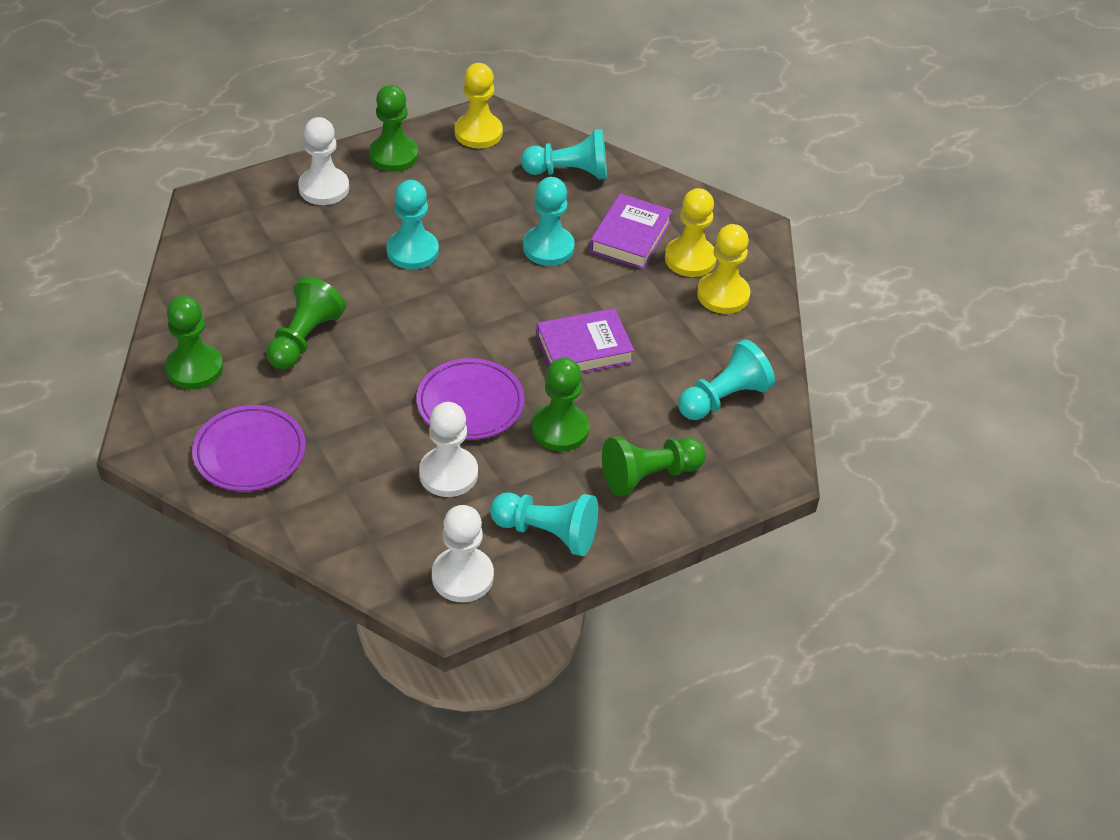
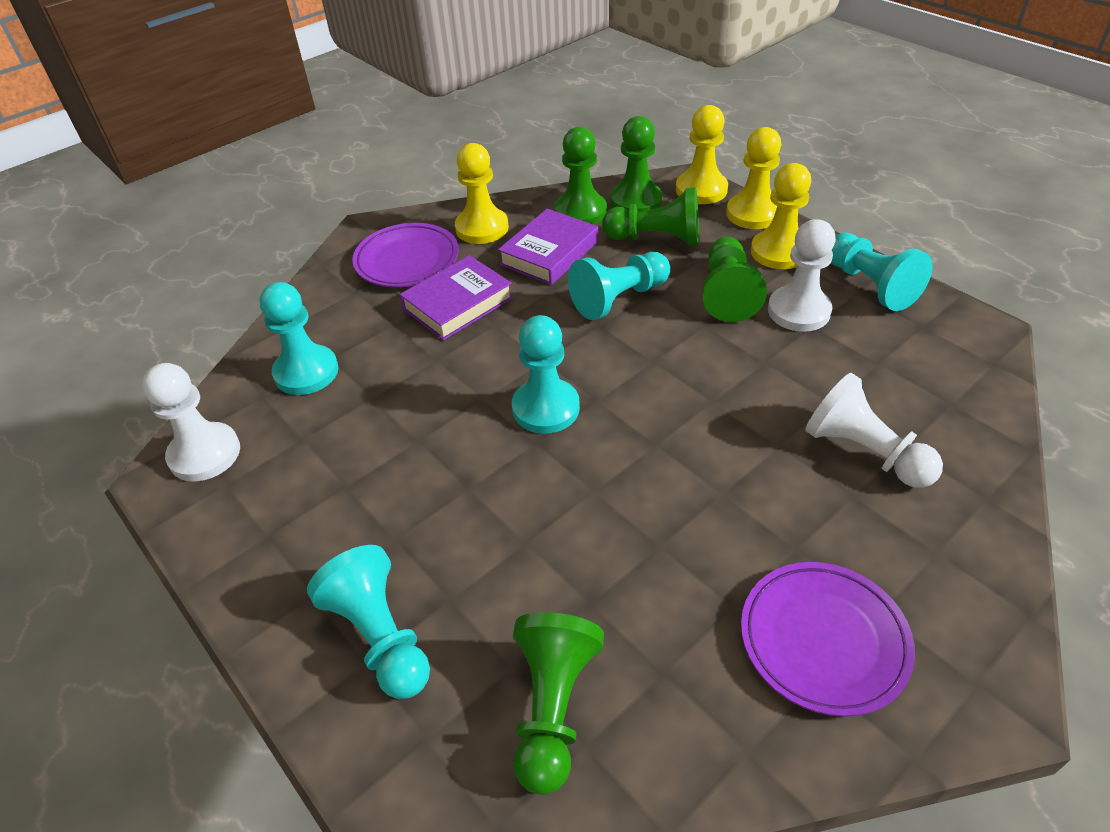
yellow pawn: 3 -> 4

